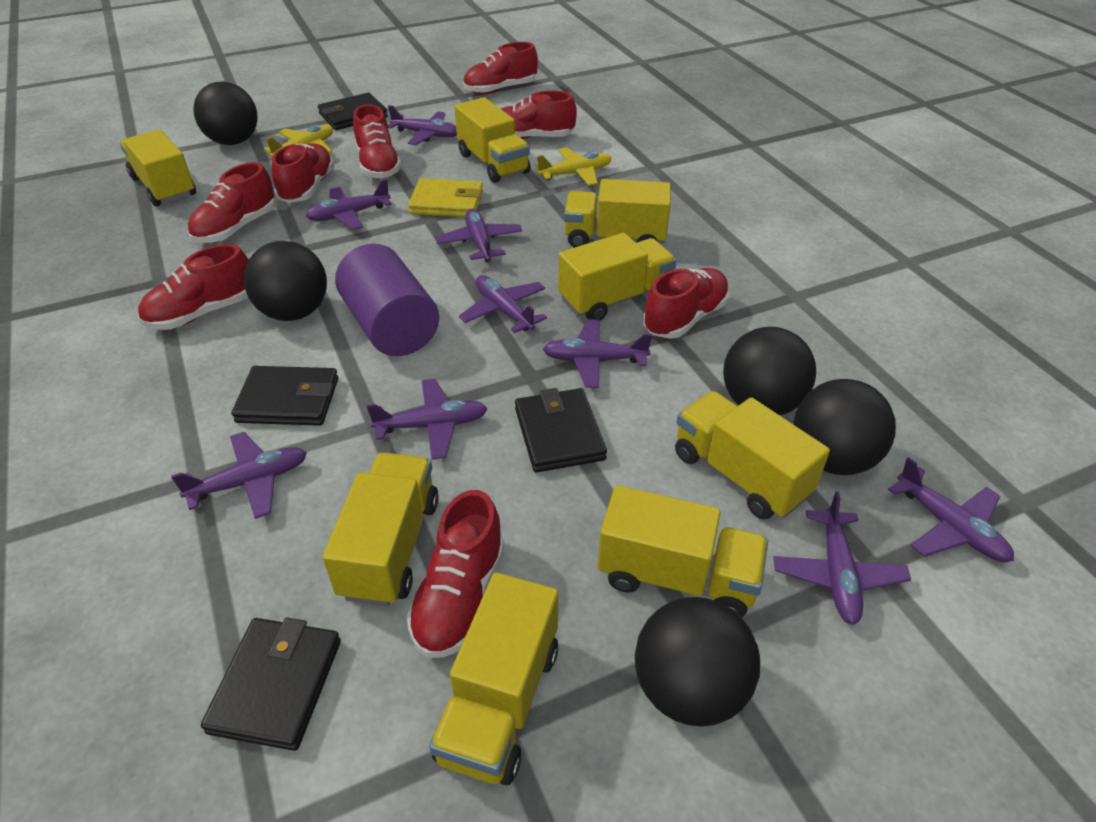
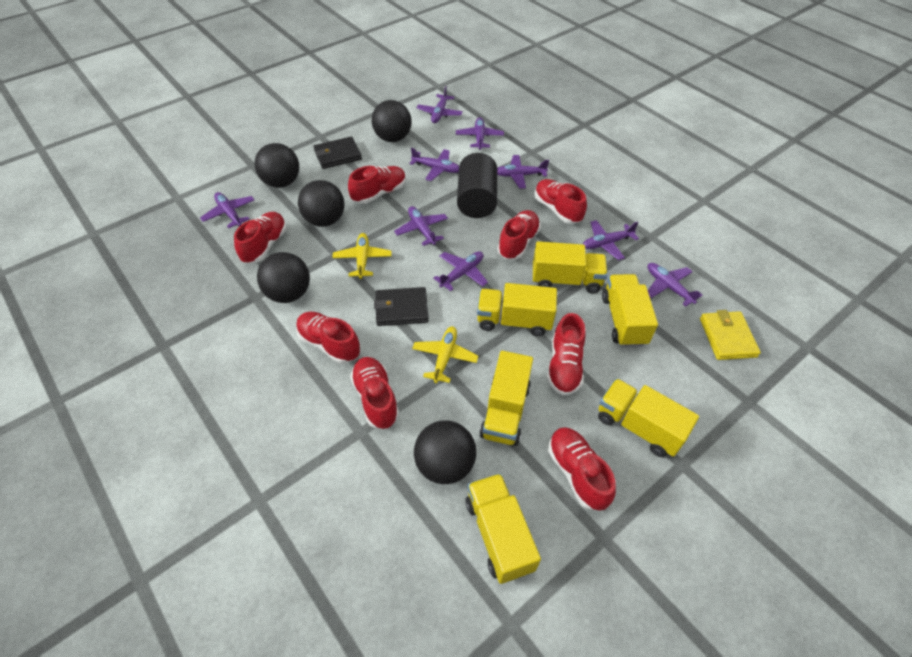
black cylinder: 0 -> 1
black wallet: 4 -> 2
purple cylinder: 1 -> 0
yellow truck: 8 -> 6

